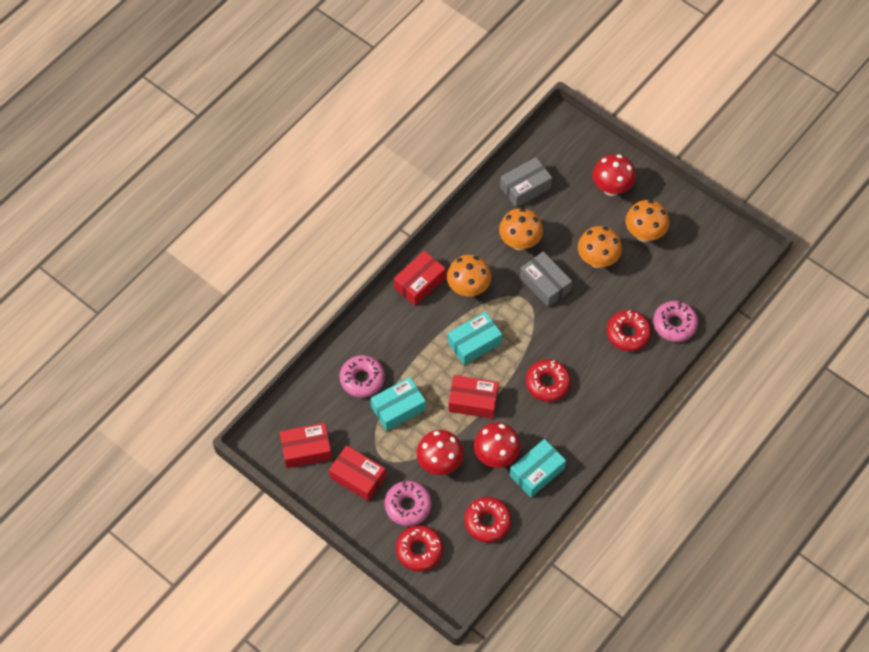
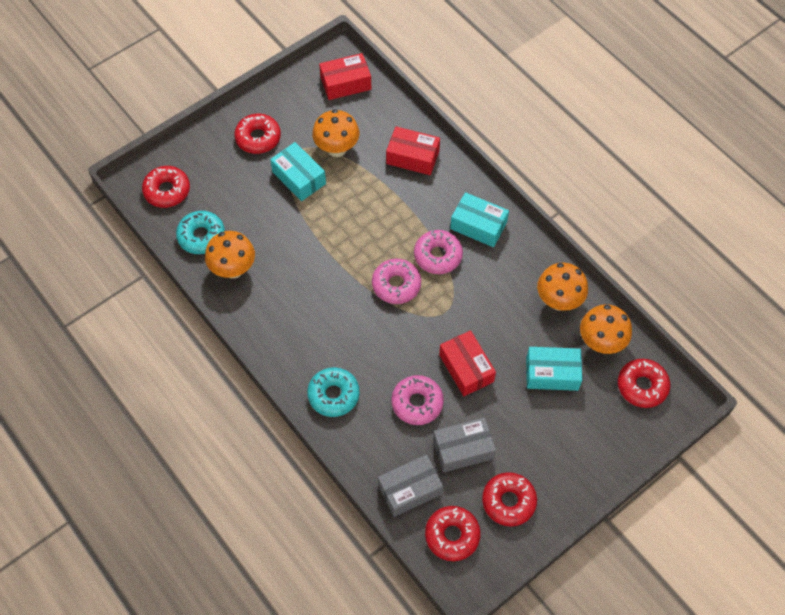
red box: 4 -> 3
red donut: 4 -> 5
red mushroom: 3 -> 0
turquoise donut: 0 -> 2

